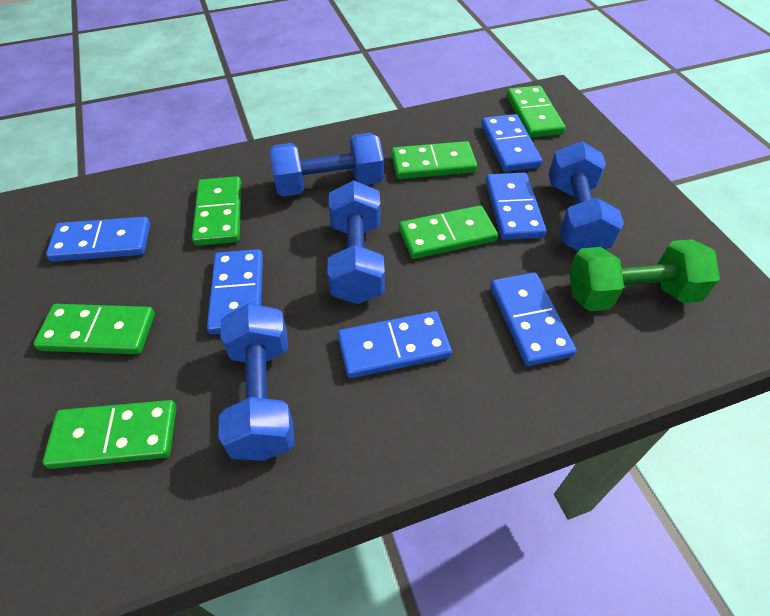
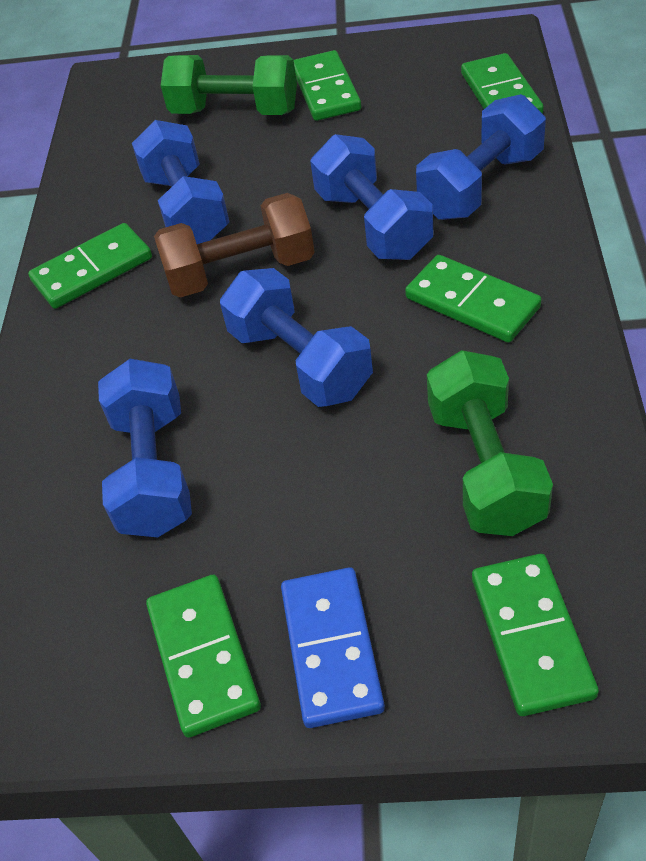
blue domino: 6 -> 1
blue dumbbell: 4 -> 5
brown dumbbell: 0 -> 1
green dumbbell: 1 -> 2

